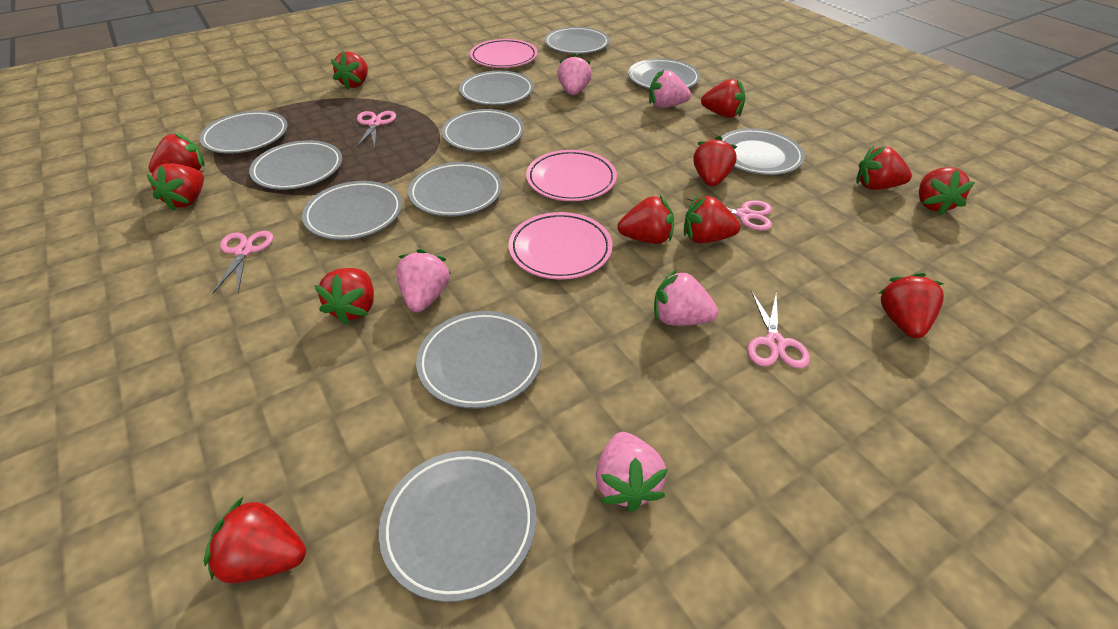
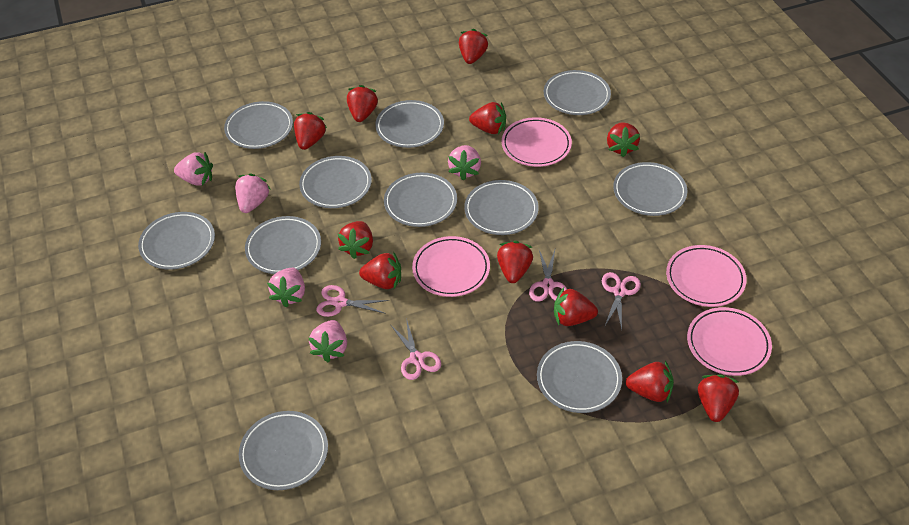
pink plate: 3 -> 4
red strawberry: 12 -> 11

